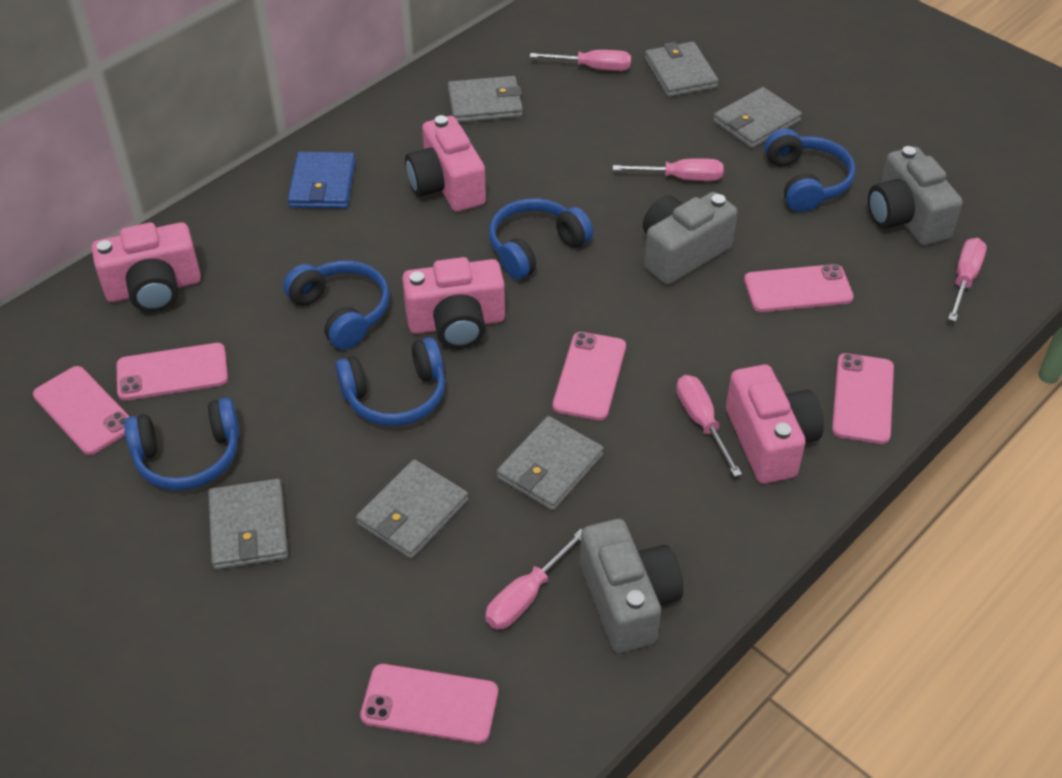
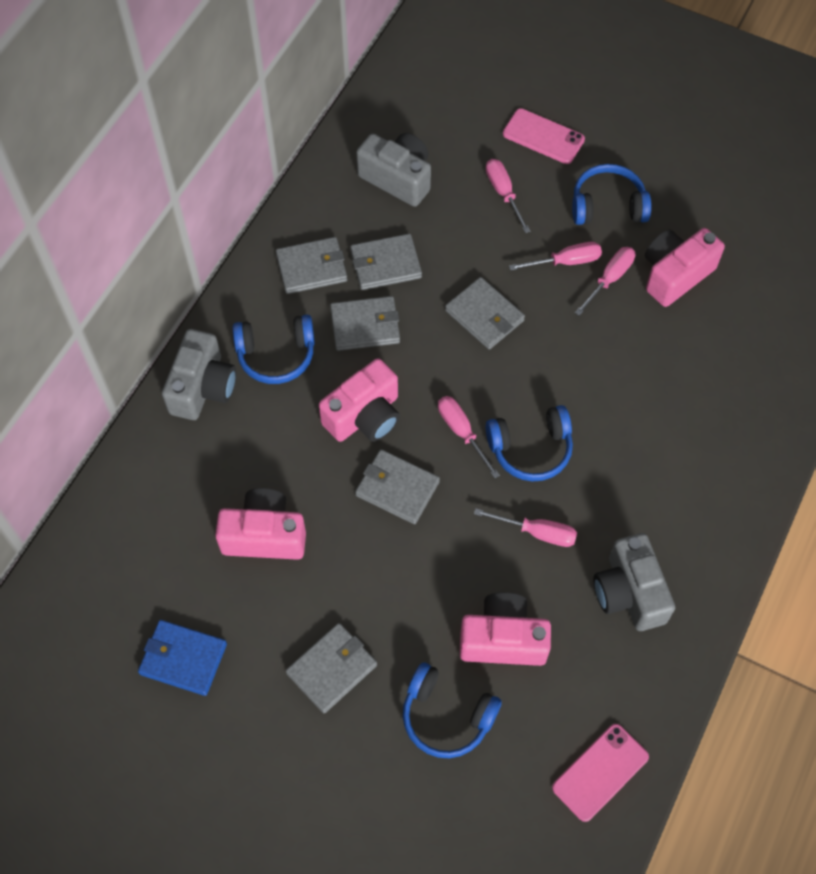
blue headphones: 5 -> 4
pink phone: 6 -> 2

